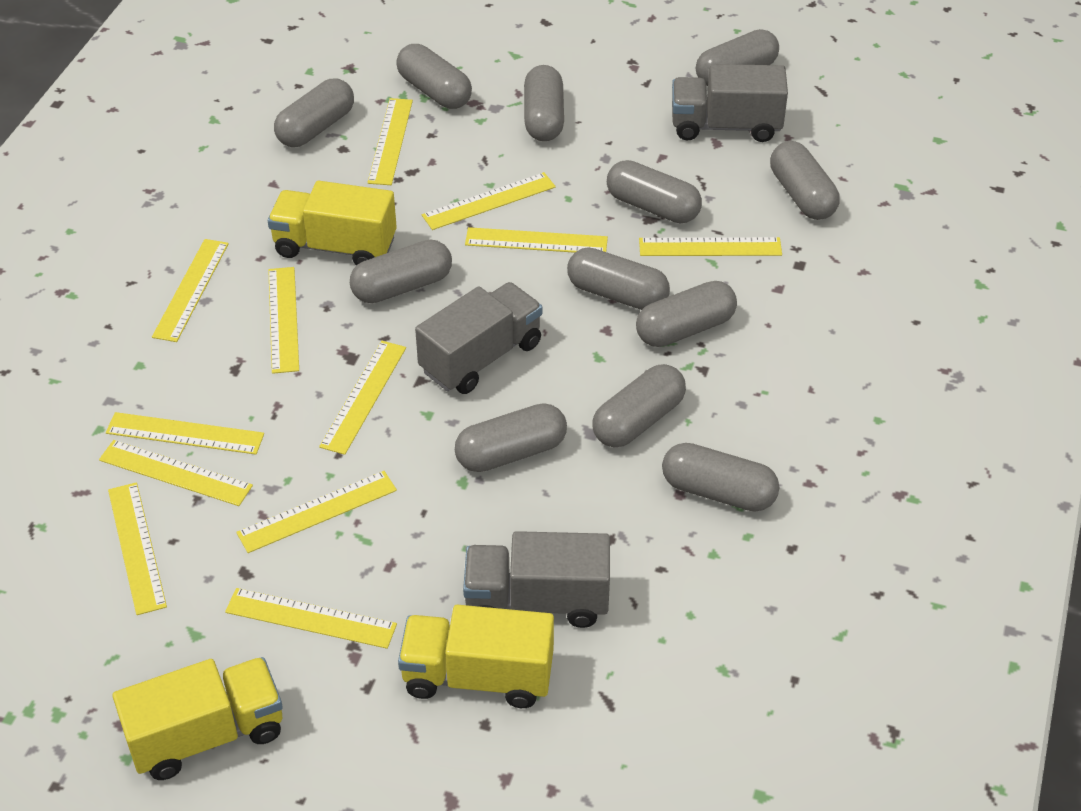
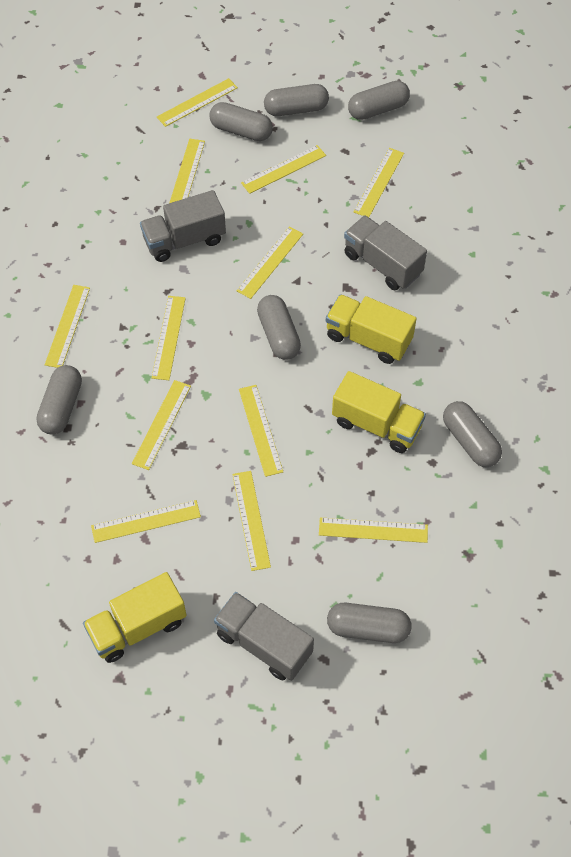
grey capsule: 12 -> 7

